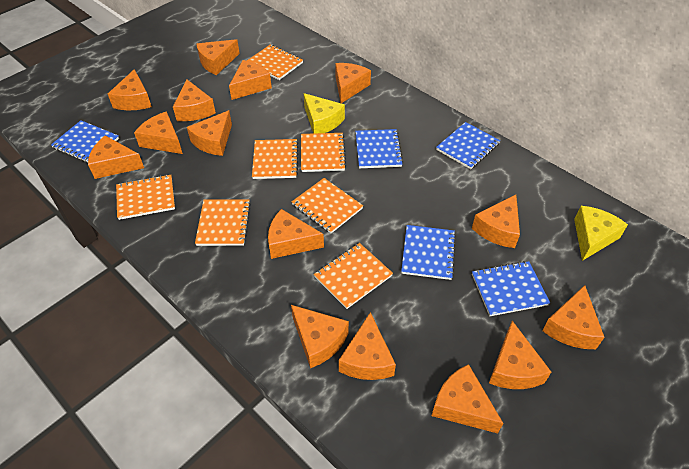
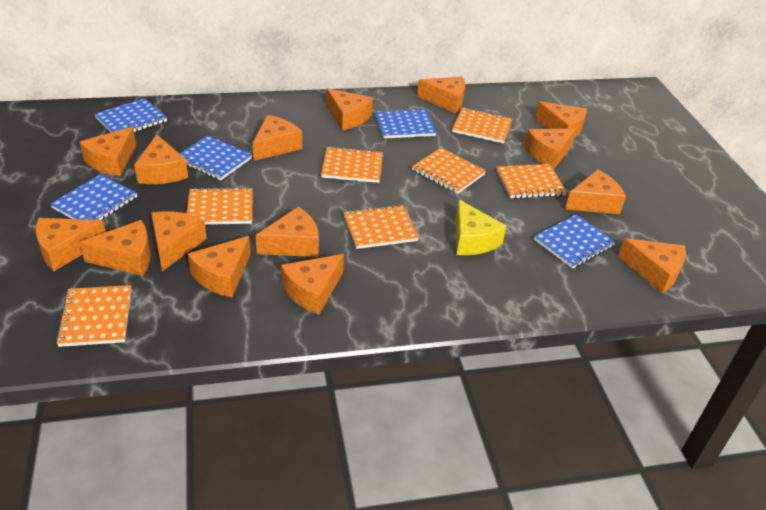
yellow cheese: 2 -> 1

